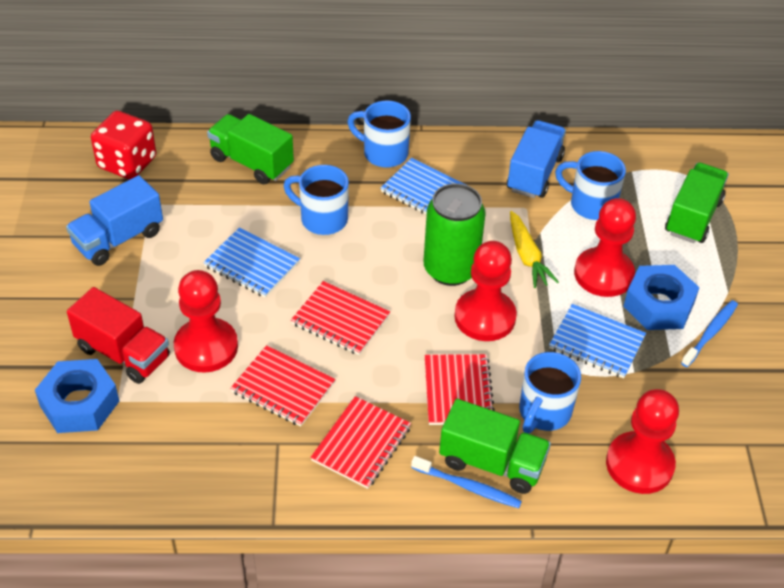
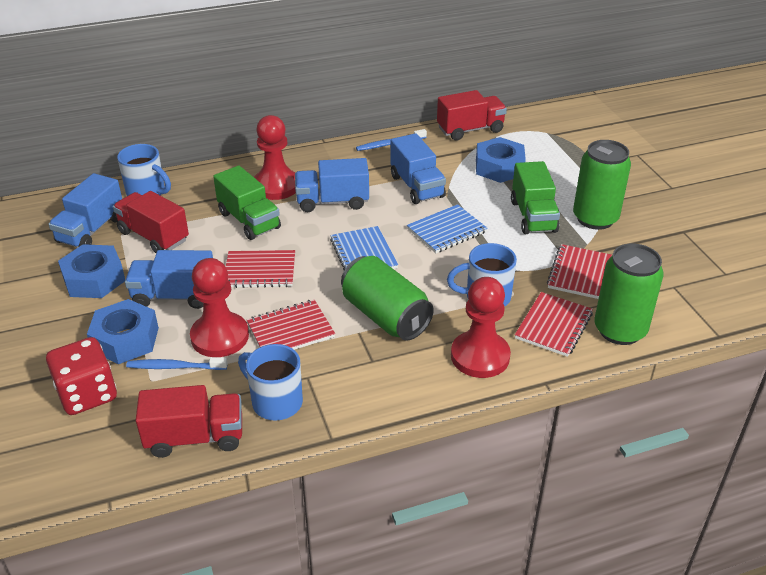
blue mug: 4 -> 3
blue notebook: 3 -> 2
blue nut: 2 -> 3
blue truck: 2 -> 4
green can: 1 -> 3
green truck: 3 -> 2
red pawn: 4 -> 3
red truck: 1 -> 3
yellow carrot: 1 -> 0

